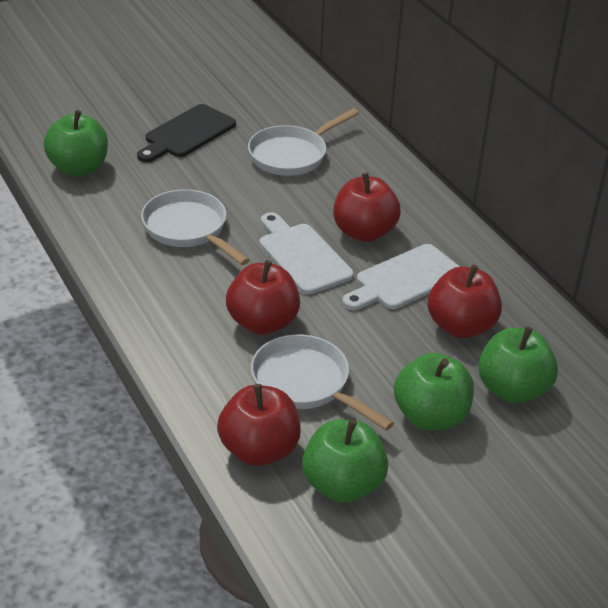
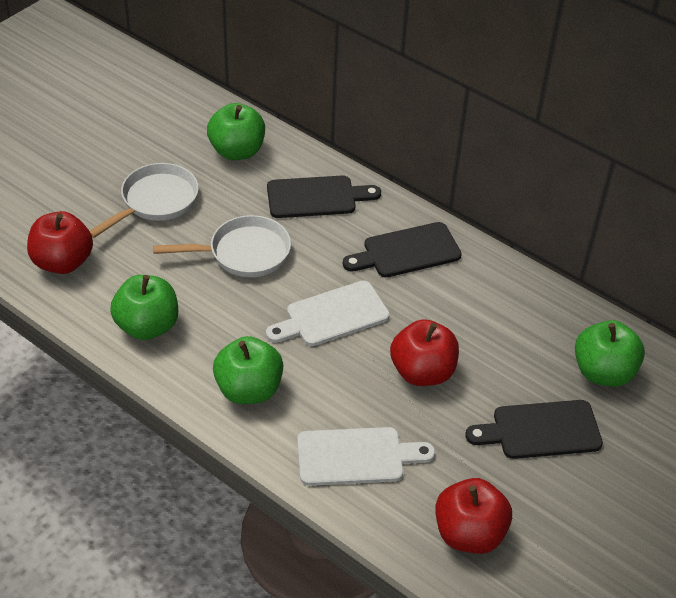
black cutting board: 1 -> 3
red apple: 4 -> 3
white pan: 3 -> 2

